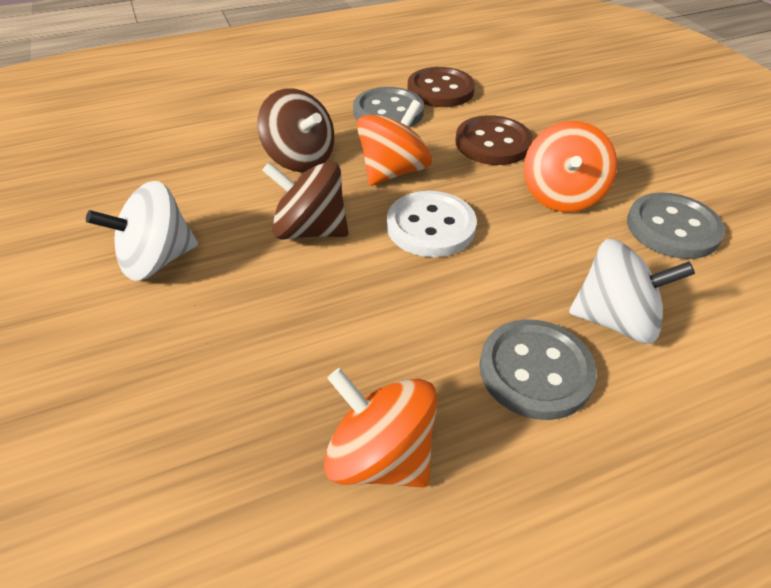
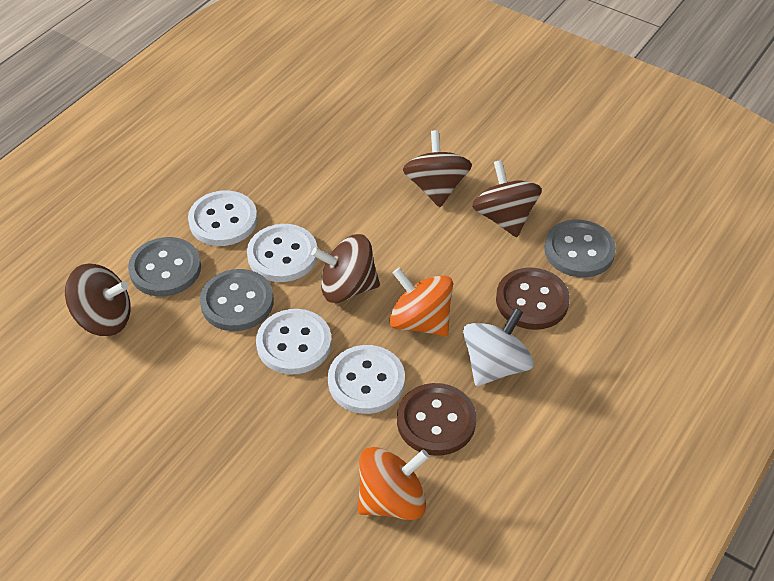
brown spinning top: 2 -> 4
orange spinning top: 3 -> 2
white button: 1 -> 4
white spinning top: 2 -> 1

